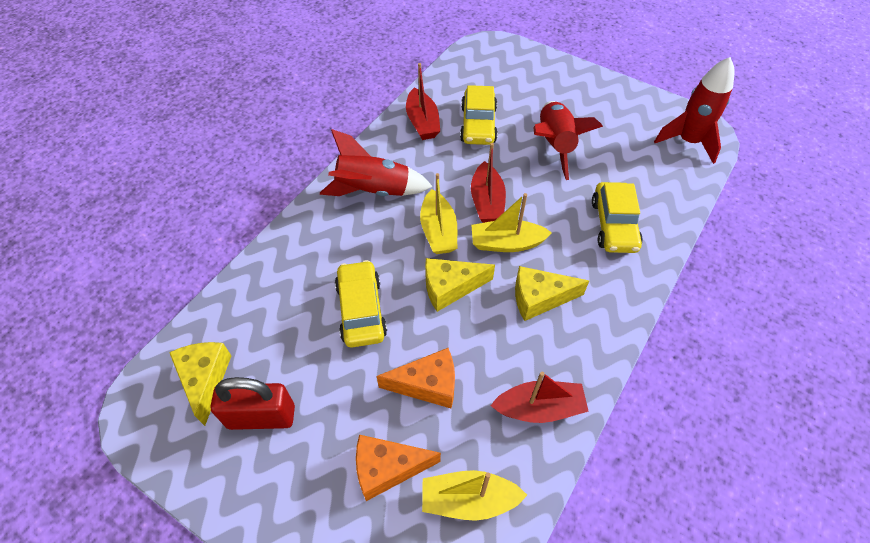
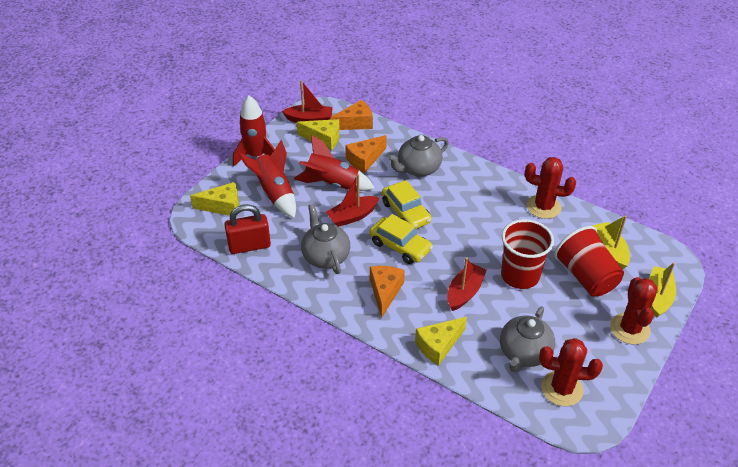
grey teapot: 0 -> 3
orange cheese: 2 -> 3
red cactus: 0 -> 3
red cup: 0 -> 2
yellow boat: 3 -> 2
yellow car: 3 -> 2

